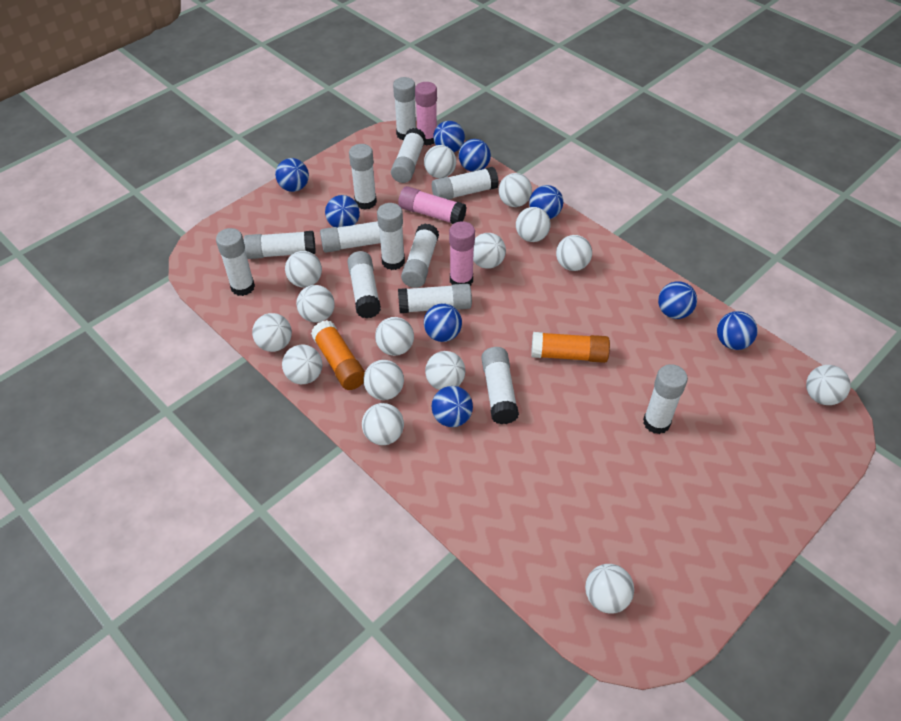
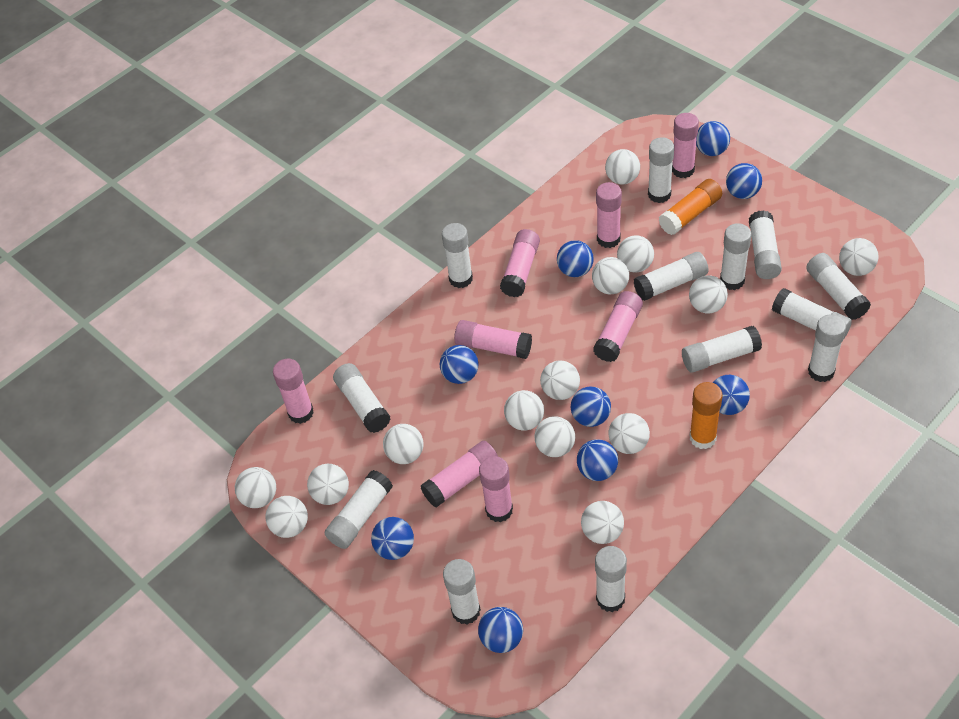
pink glue stick: 3 -> 8
white ball: 15 -> 14

